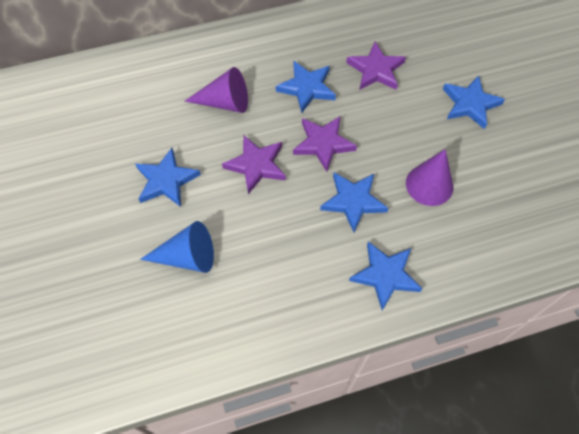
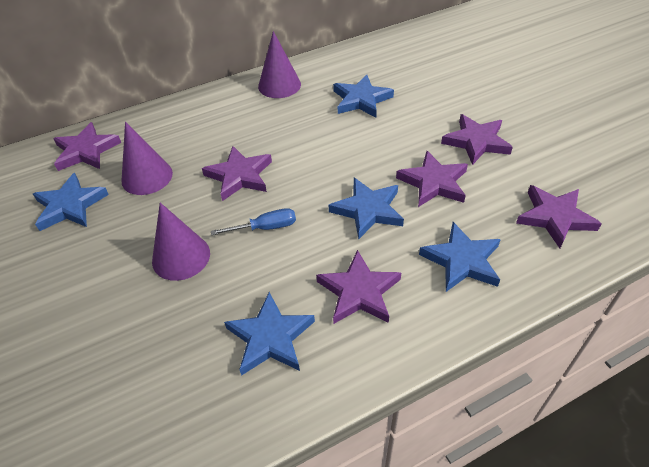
blue cone: 1 -> 0
blue screwdriver: 0 -> 1
purple cone: 2 -> 3
purple star: 3 -> 6

